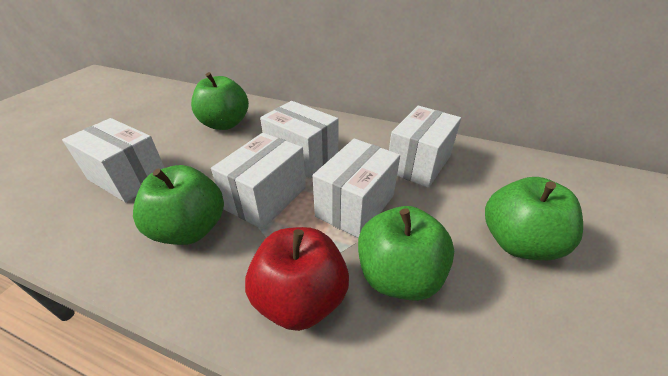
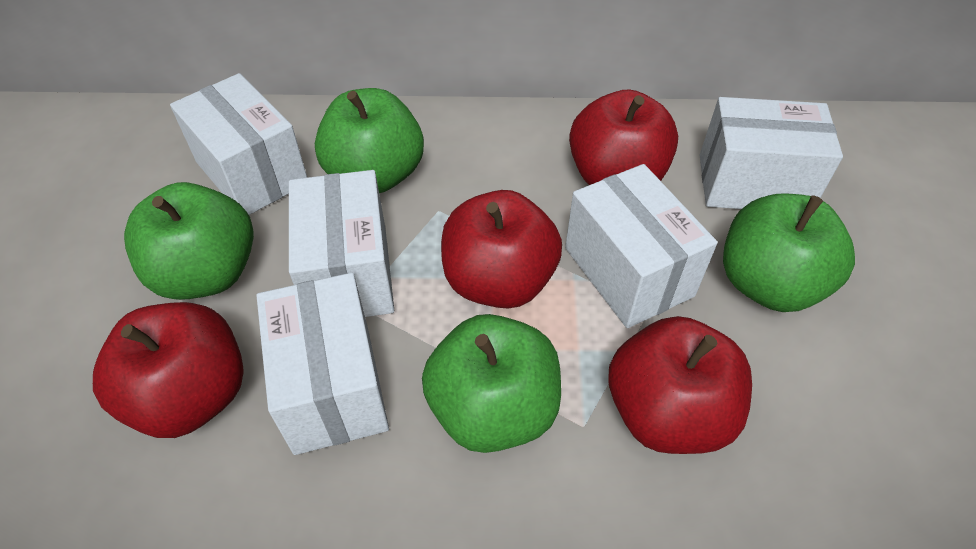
red apple: 1 -> 4

